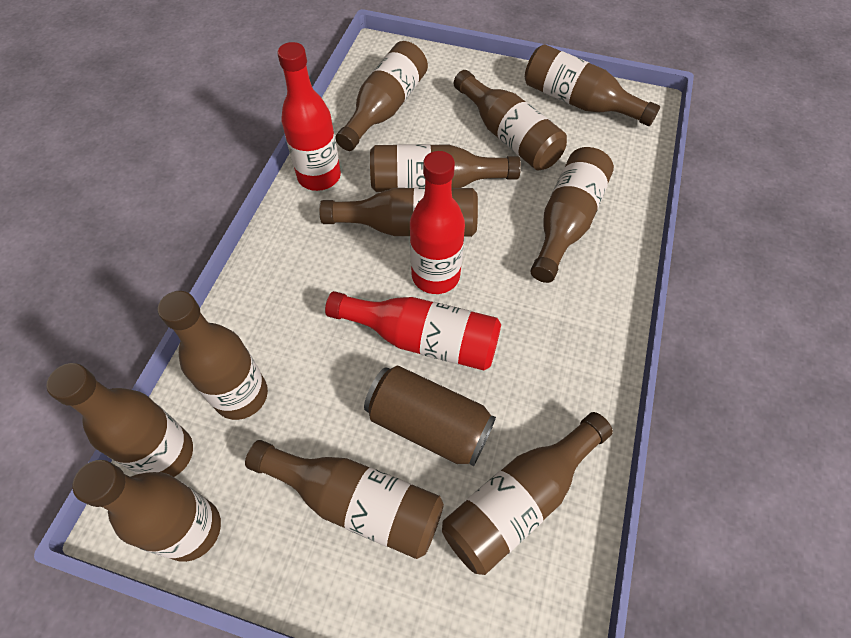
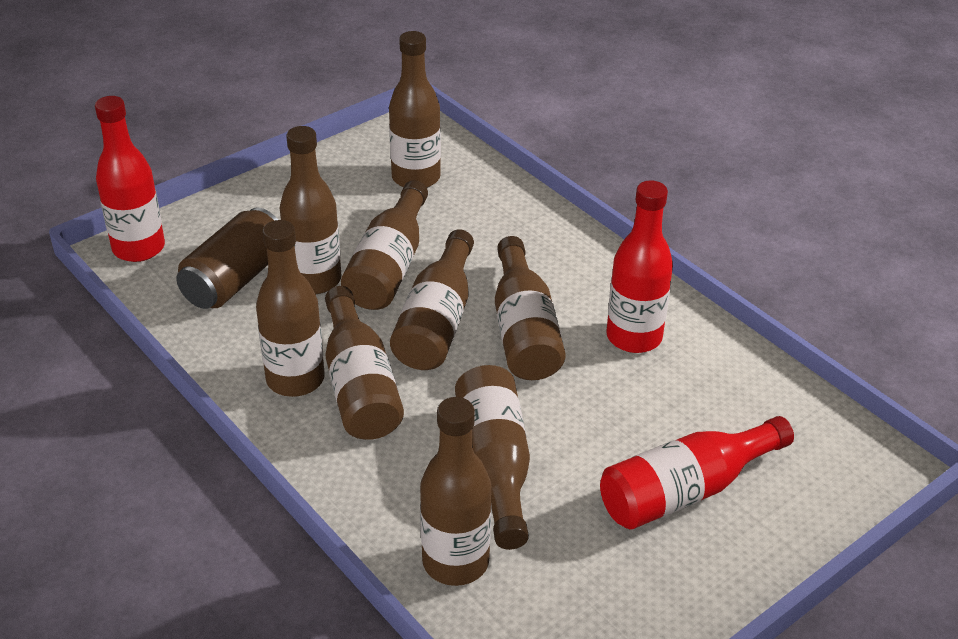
brown bottle: 11 -> 9

